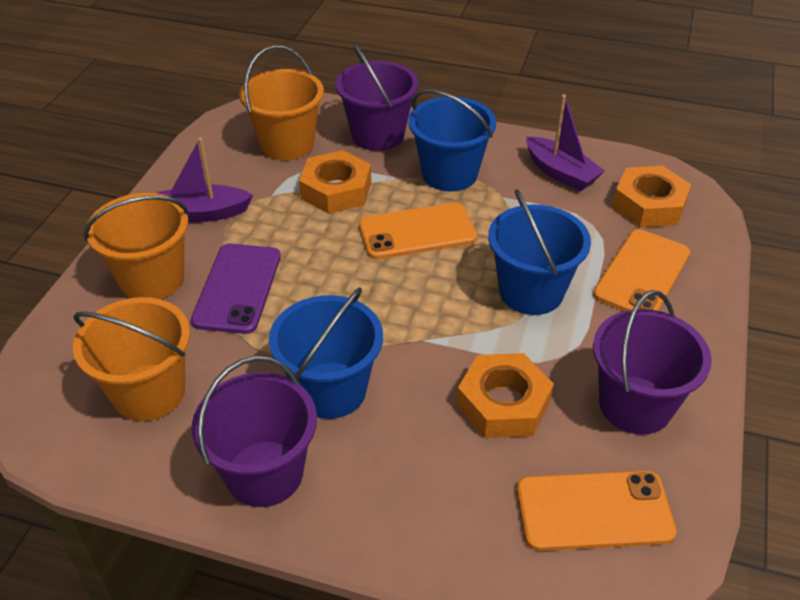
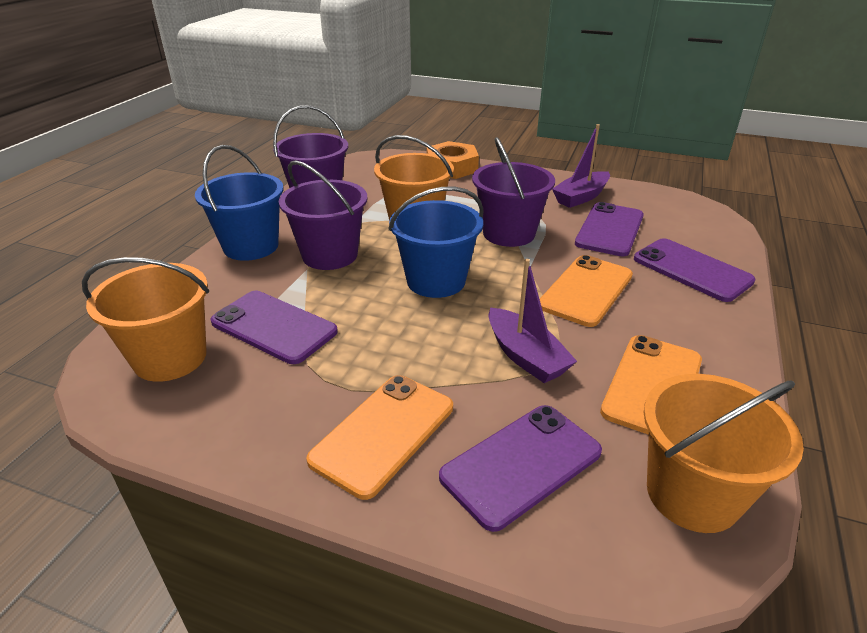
blue bucket: 3 -> 2
orange nut: 3 -> 1
purple phone: 1 -> 4

